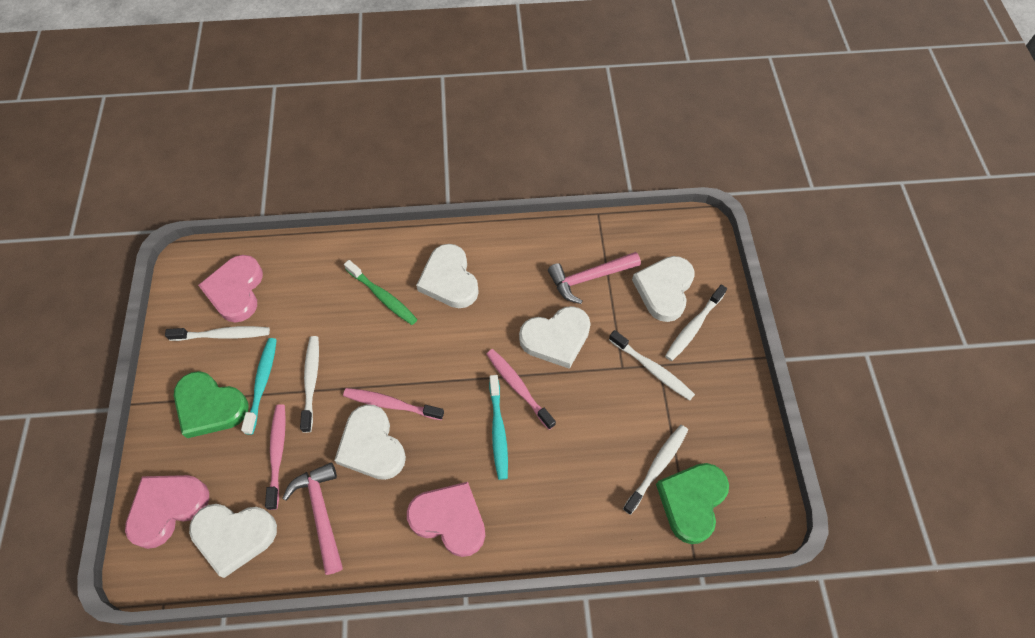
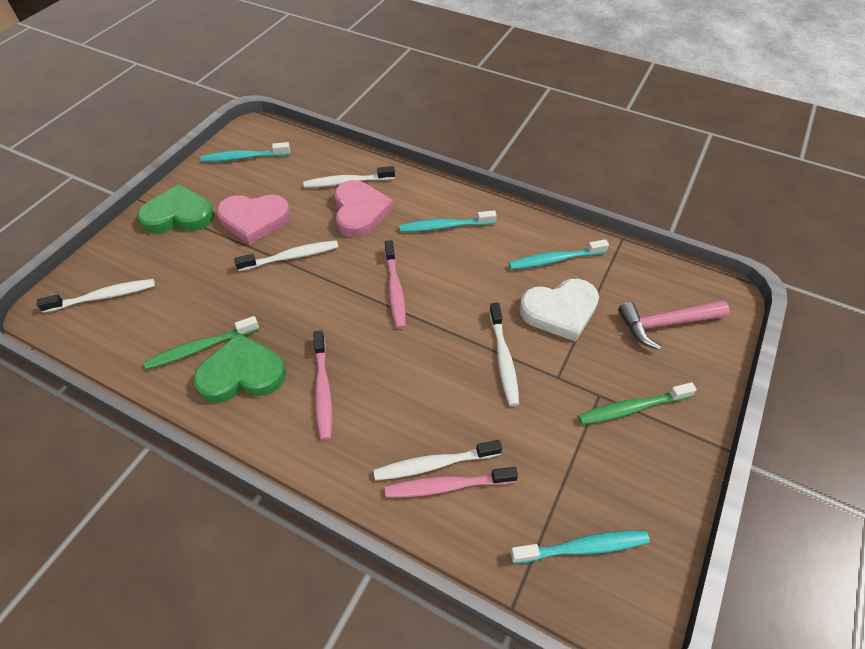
green toothbrush: 1 -> 2
pink hammer: 2 -> 1
pink heart: 3 -> 2
turquoise toothbrush: 2 -> 4
white heart: 5 -> 1

